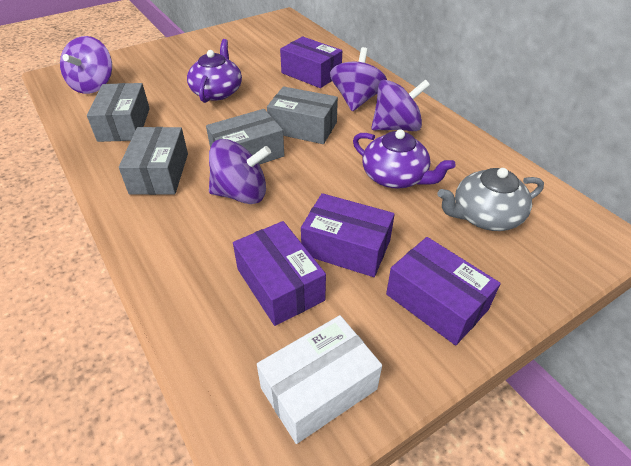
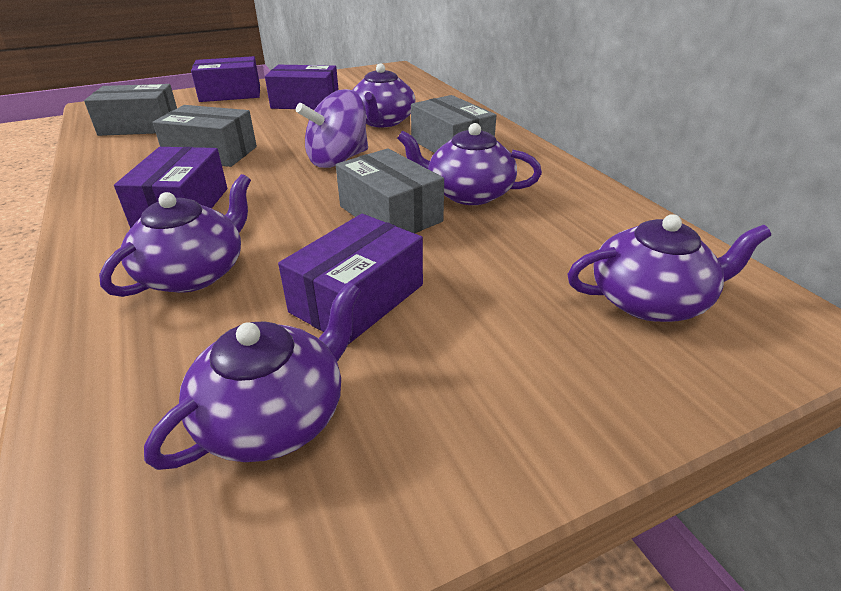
grey teapot: 1 -> 0
purple spinning top: 4 -> 1
purple teapot: 2 -> 5
white box: 1 -> 0

